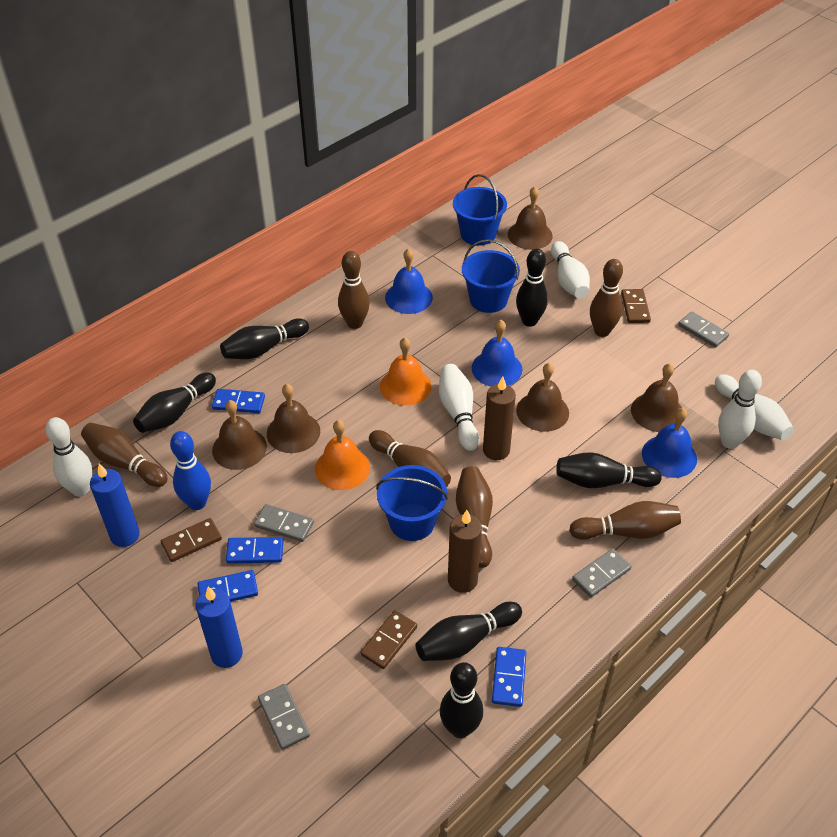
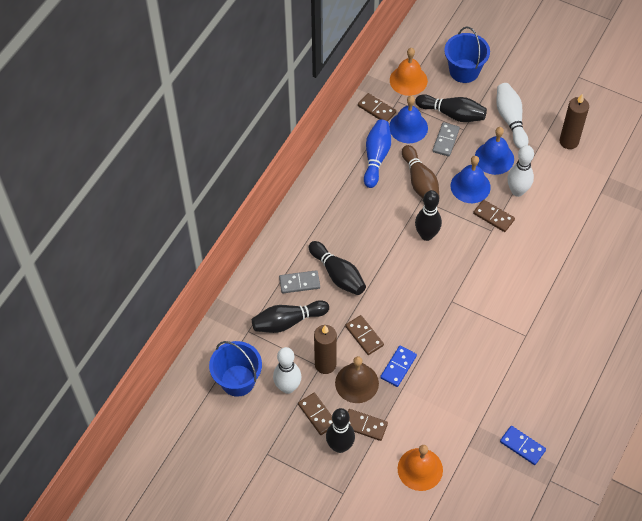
black bowling pin: 6 -> 5
blue bucket: 3 -> 2
blue candle: 2 -> 0
blue domino: 4 -> 2
brown bell: 5 -> 1
brown bowling pin: 6 -> 1
brown domino: 3 -> 5
grey domino: 4 -> 2
white bowling pin: 5 -> 3

